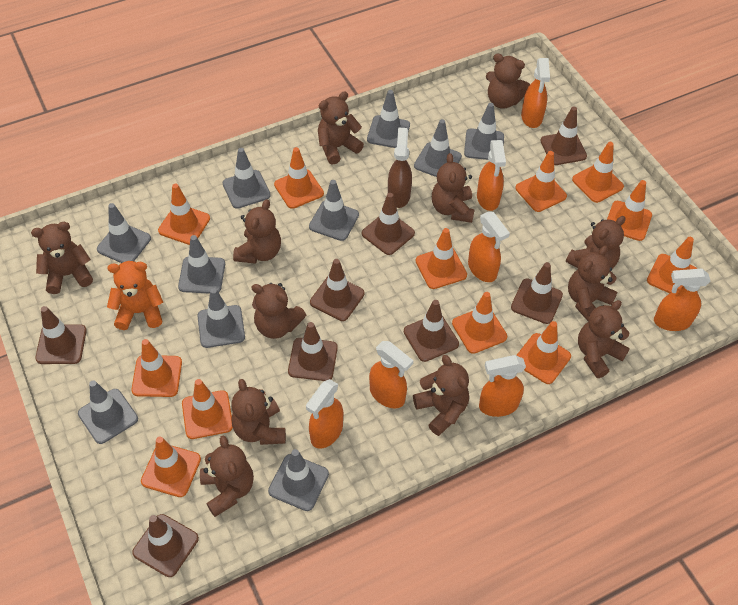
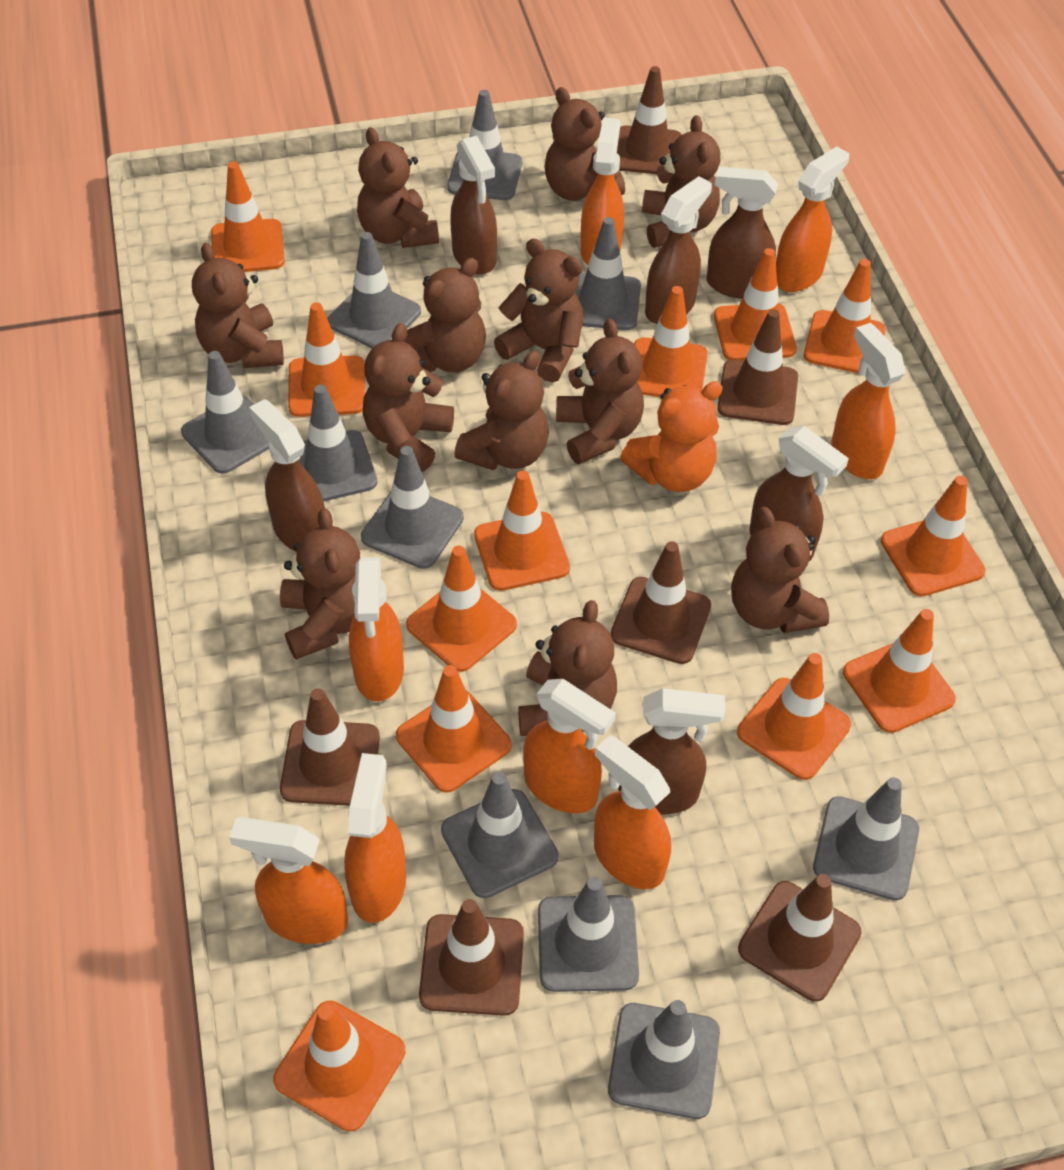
brown spray bottle: 1 -> 6
brown traffic cone: 8 -> 6
orange spray bottle: 7 -> 8

